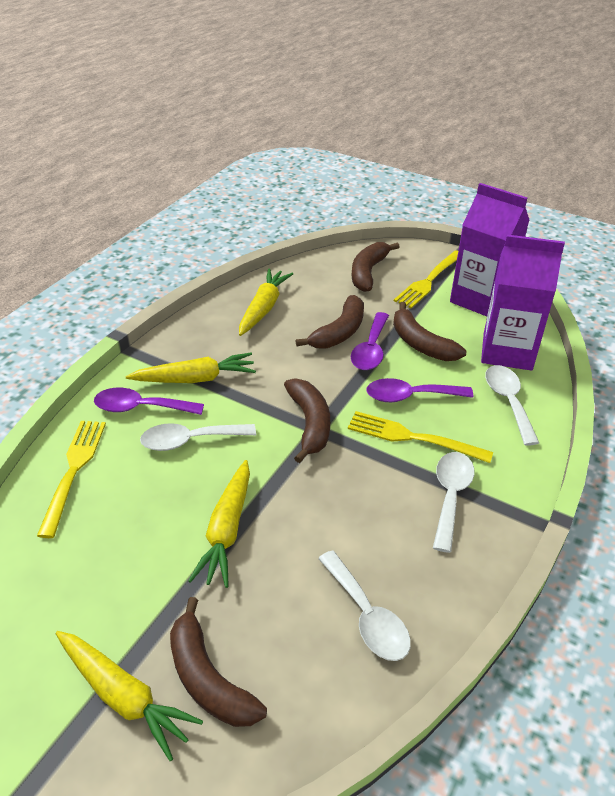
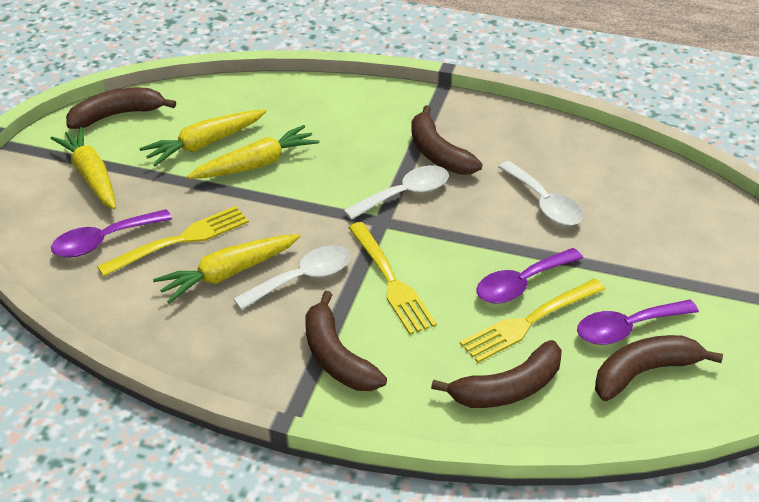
purple carton: 2 -> 0
white spoon: 4 -> 3

